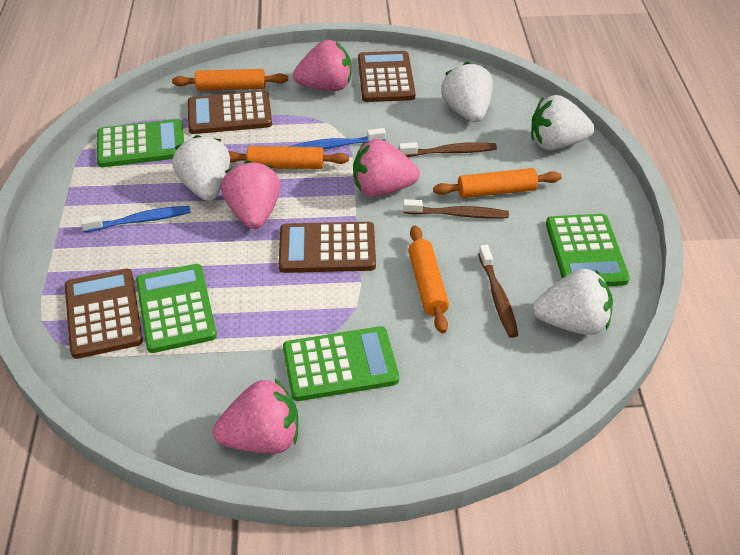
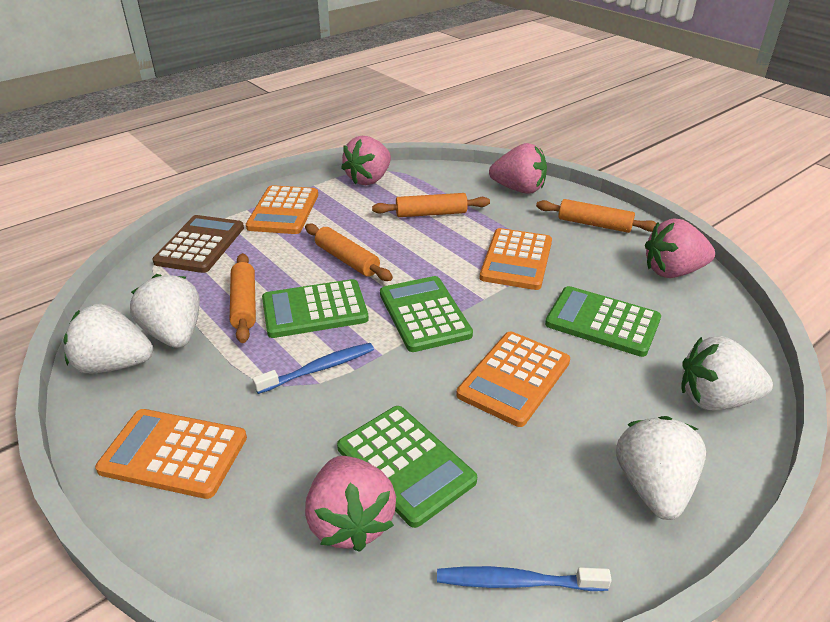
brown calculator: 4 -> 1
brown toothbrush: 3 -> 0
orange calculator: 0 -> 4

